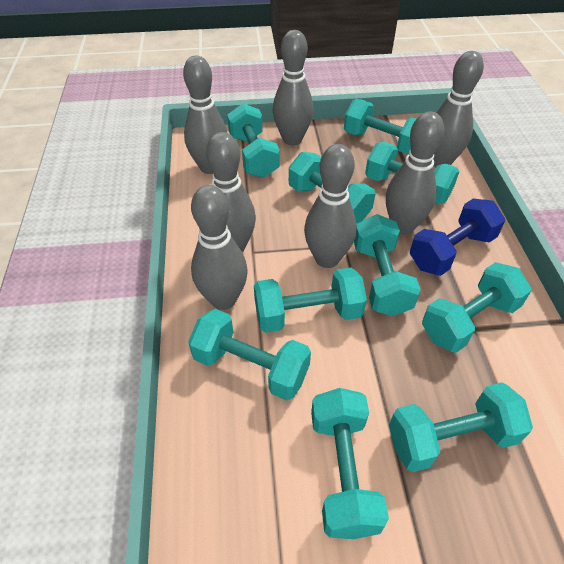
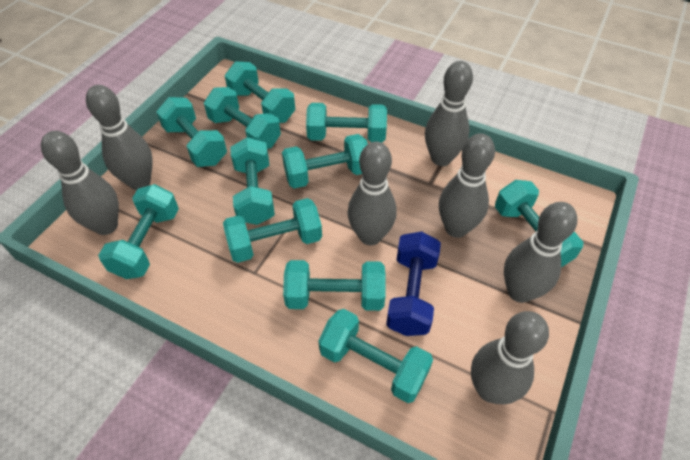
turquoise dumbbell: 10 -> 11

